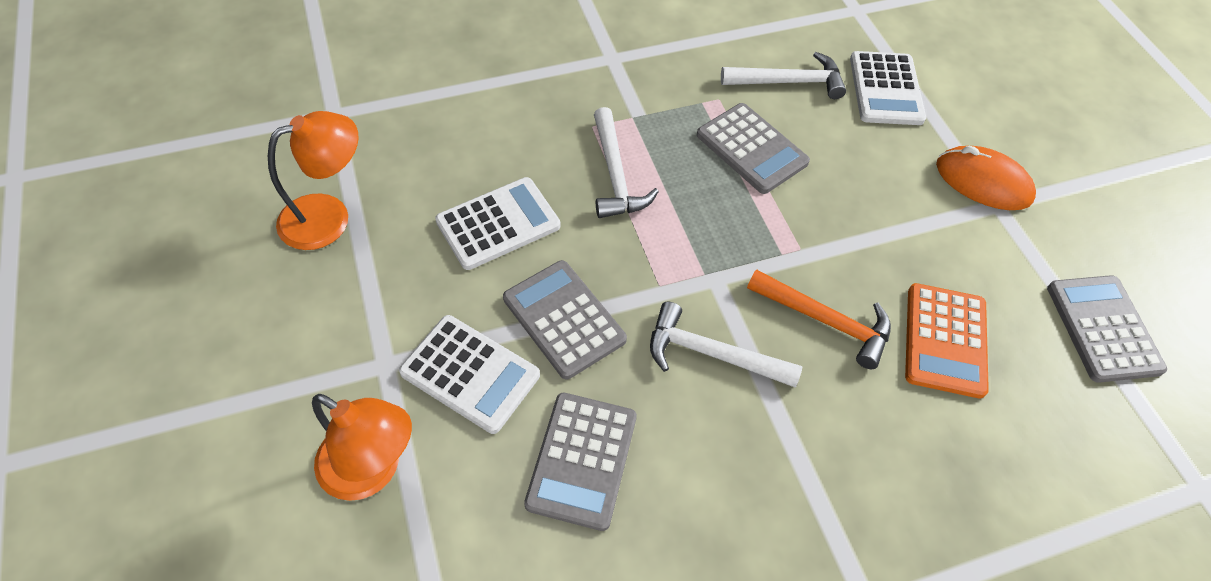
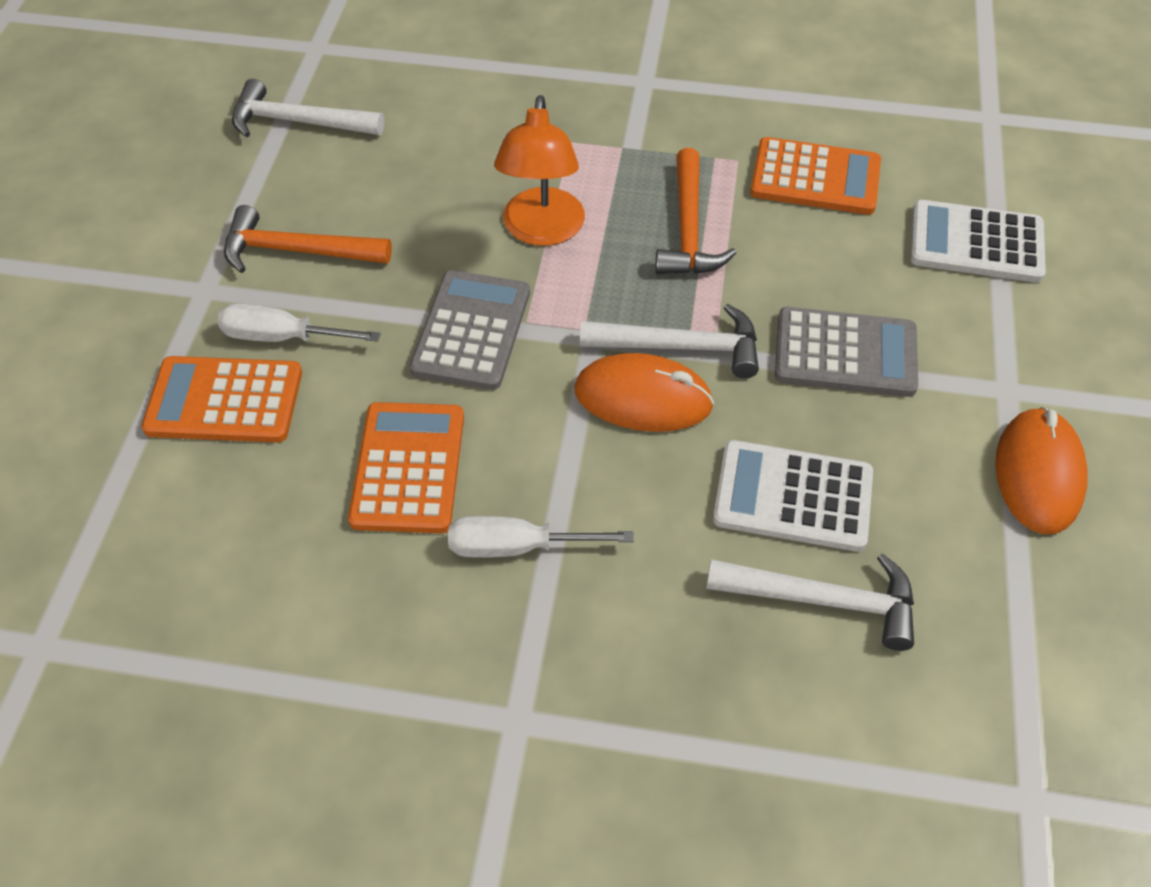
grey calculator: 4 -> 2
orange calculator: 1 -> 3
orange hammer: 1 -> 2
orange lamp: 2 -> 1
orange mouse: 1 -> 2
white calculator: 3 -> 2
white screwdriver: 0 -> 2

